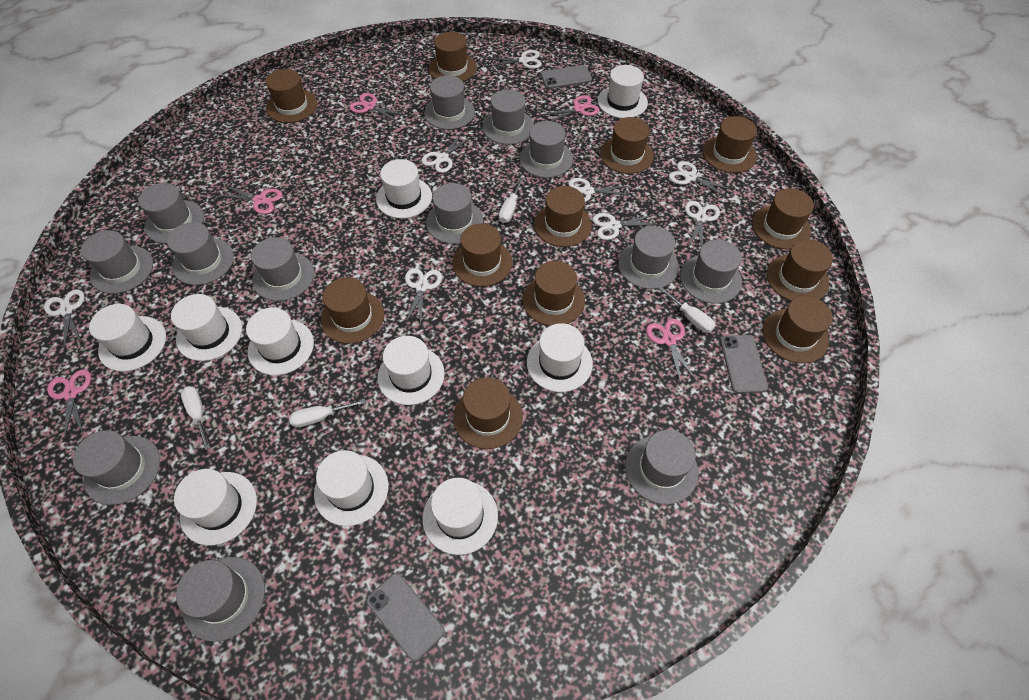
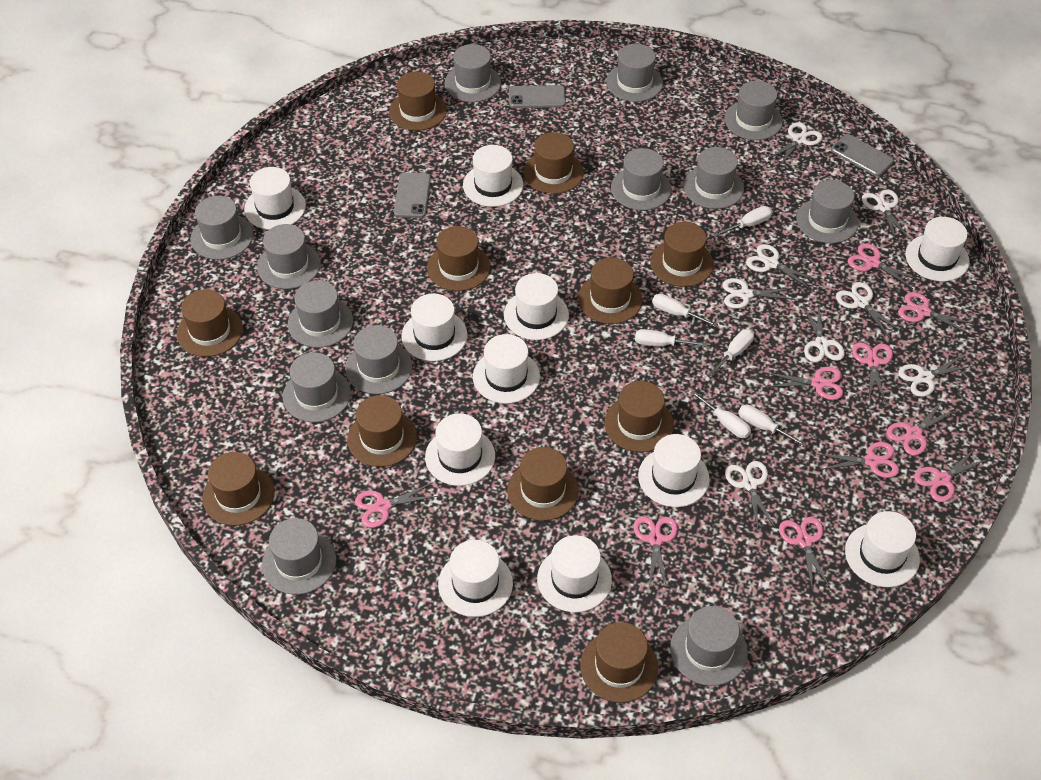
brown hat: 12 -> 11
pink scissors: 5 -> 10
white hat: 10 -> 11
white screwdriver: 4 -> 6

